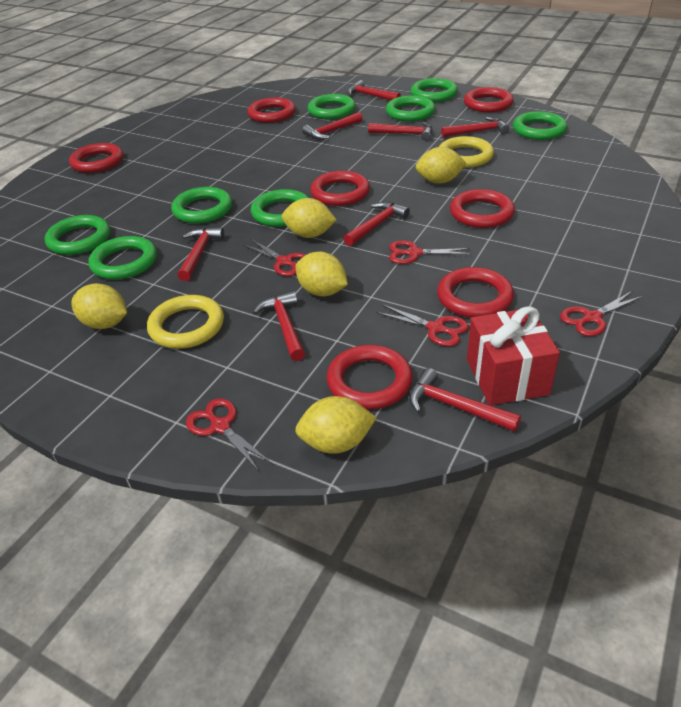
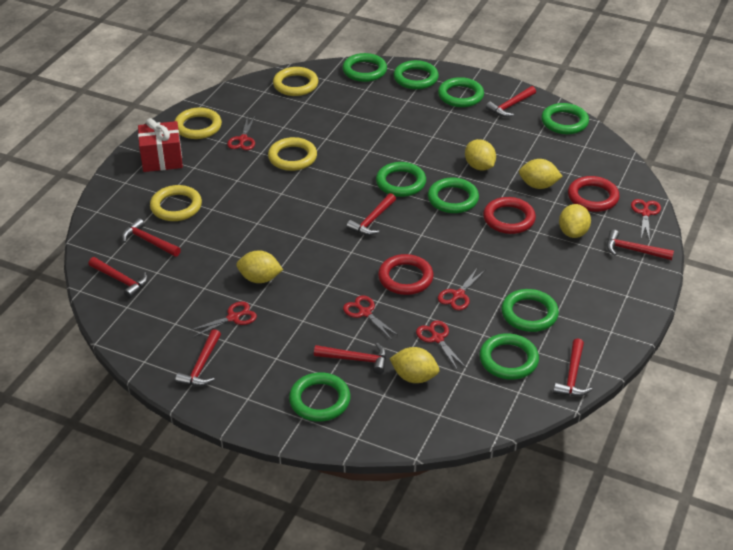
green ring: 8 -> 9
red ring: 7 -> 3
red scissors: 5 -> 6
yellow ring: 2 -> 4

